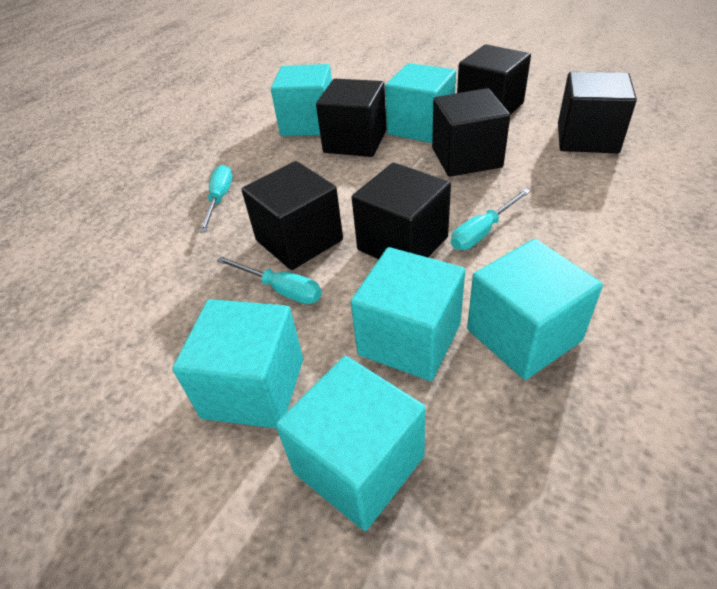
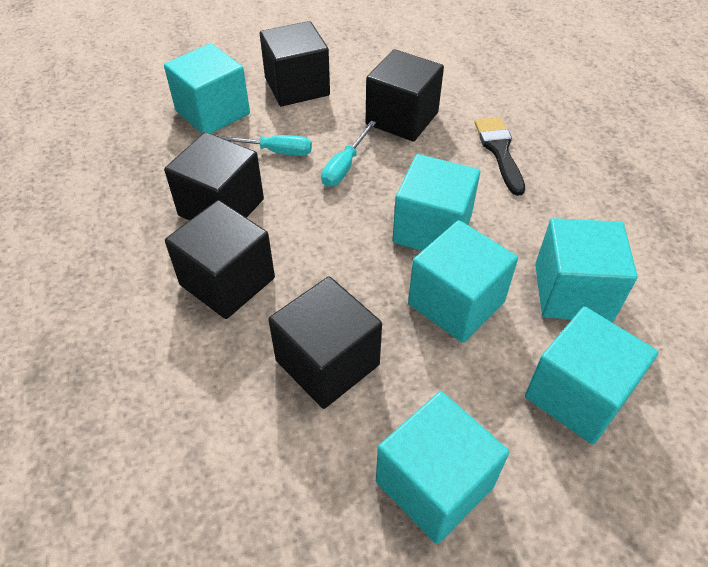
black brush: 0 -> 1
black cube: 6 -> 5
turquoise screwdriver: 3 -> 2

